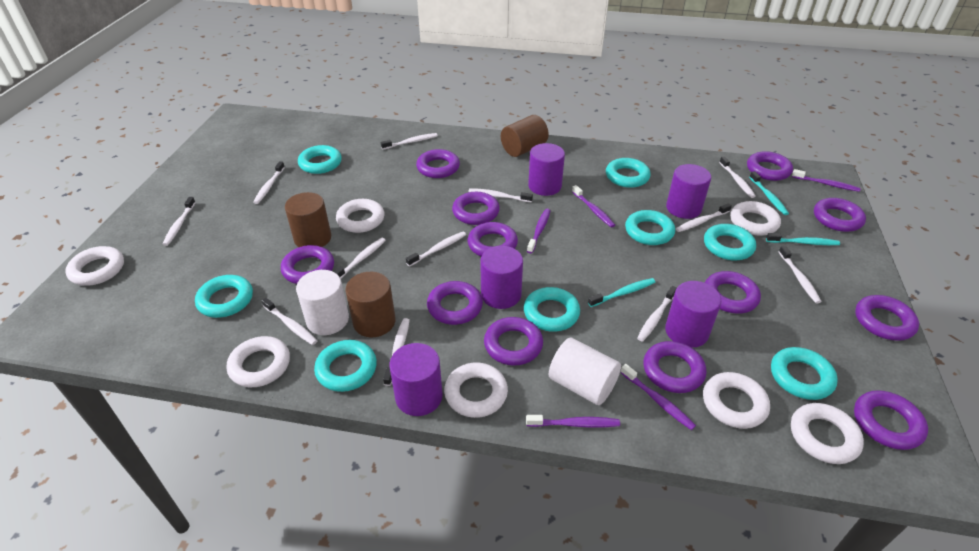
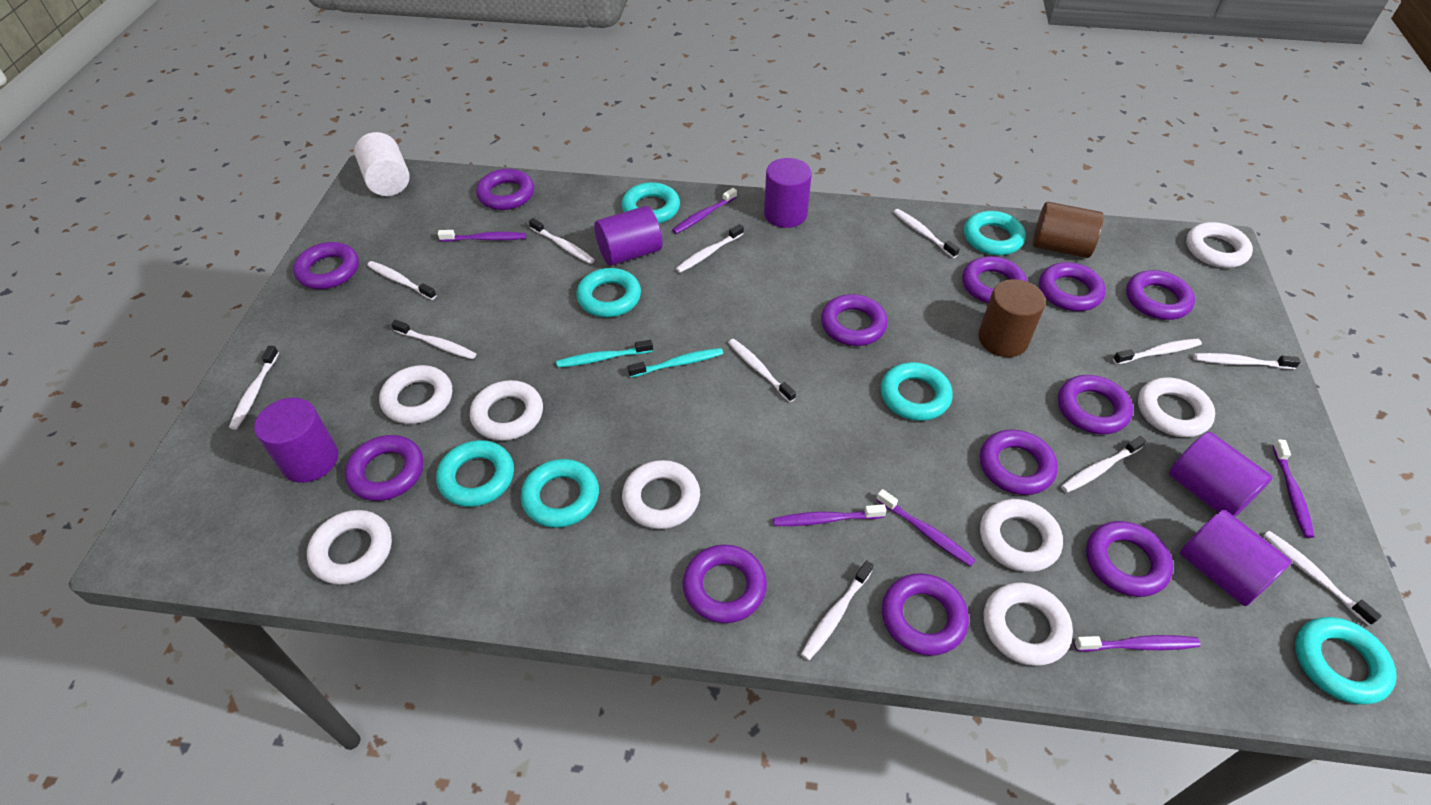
brown cylinder: 3 -> 2
purple toothbrush: 5 -> 6
turquoise ring: 8 -> 7
turquoise toothbrush: 3 -> 2
white cylinder: 2 -> 1
white ring: 7 -> 8

